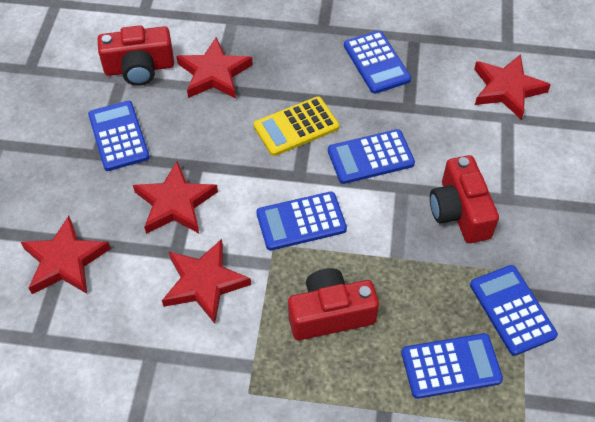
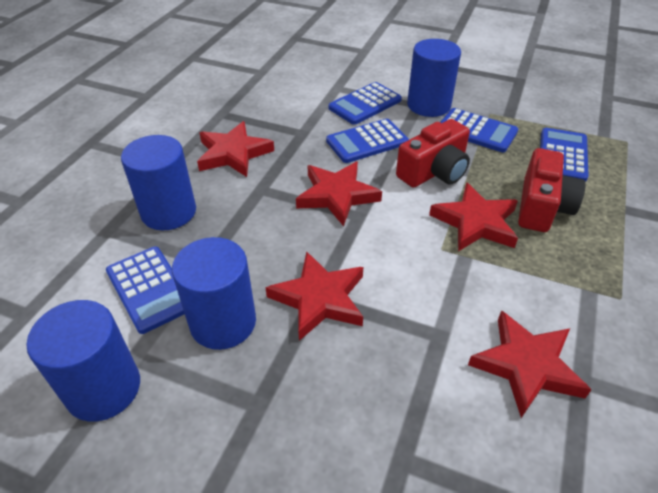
blue calculator: 6 -> 5
blue cylinder: 0 -> 4
red camera: 3 -> 2
yellow calculator: 1 -> 0

